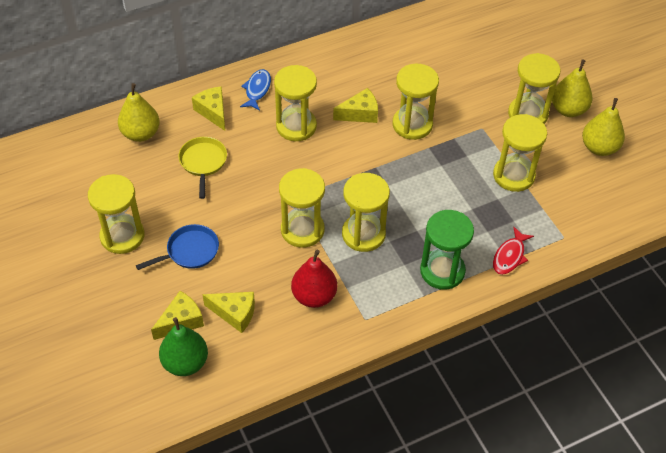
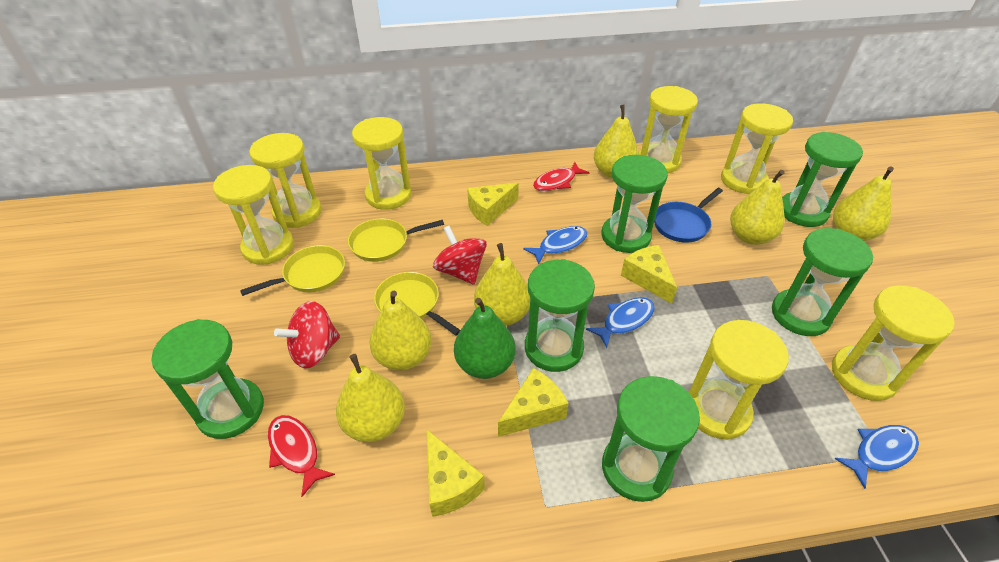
blue fish: 1 -> 3
green hourglass: 1 -> 6
red fish: 1 -> 2
red pear: 1 -> 0
red spinning top: 0 -> 2
yellow pan: 1 -> 3
yellow pear: 3 -> 6

